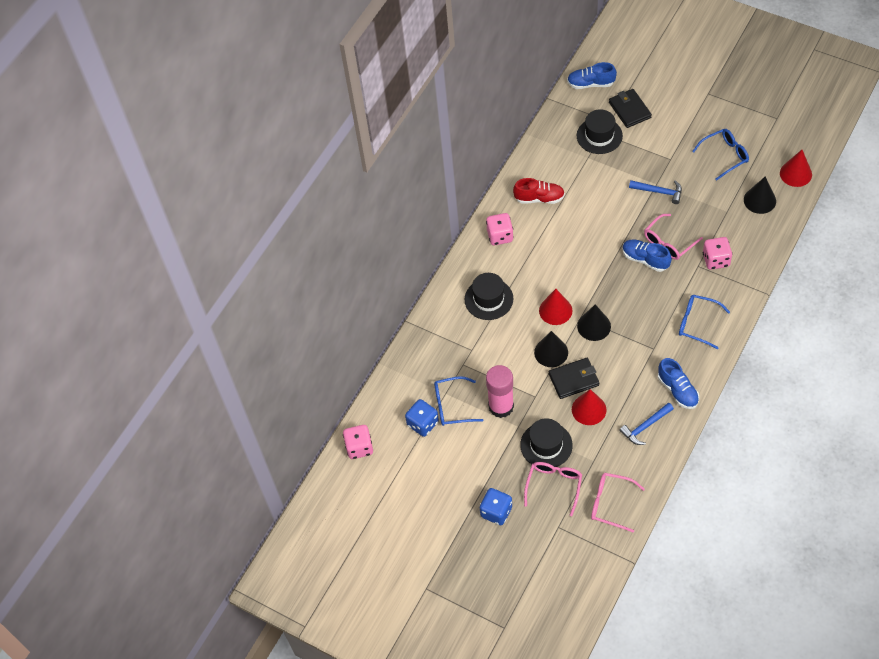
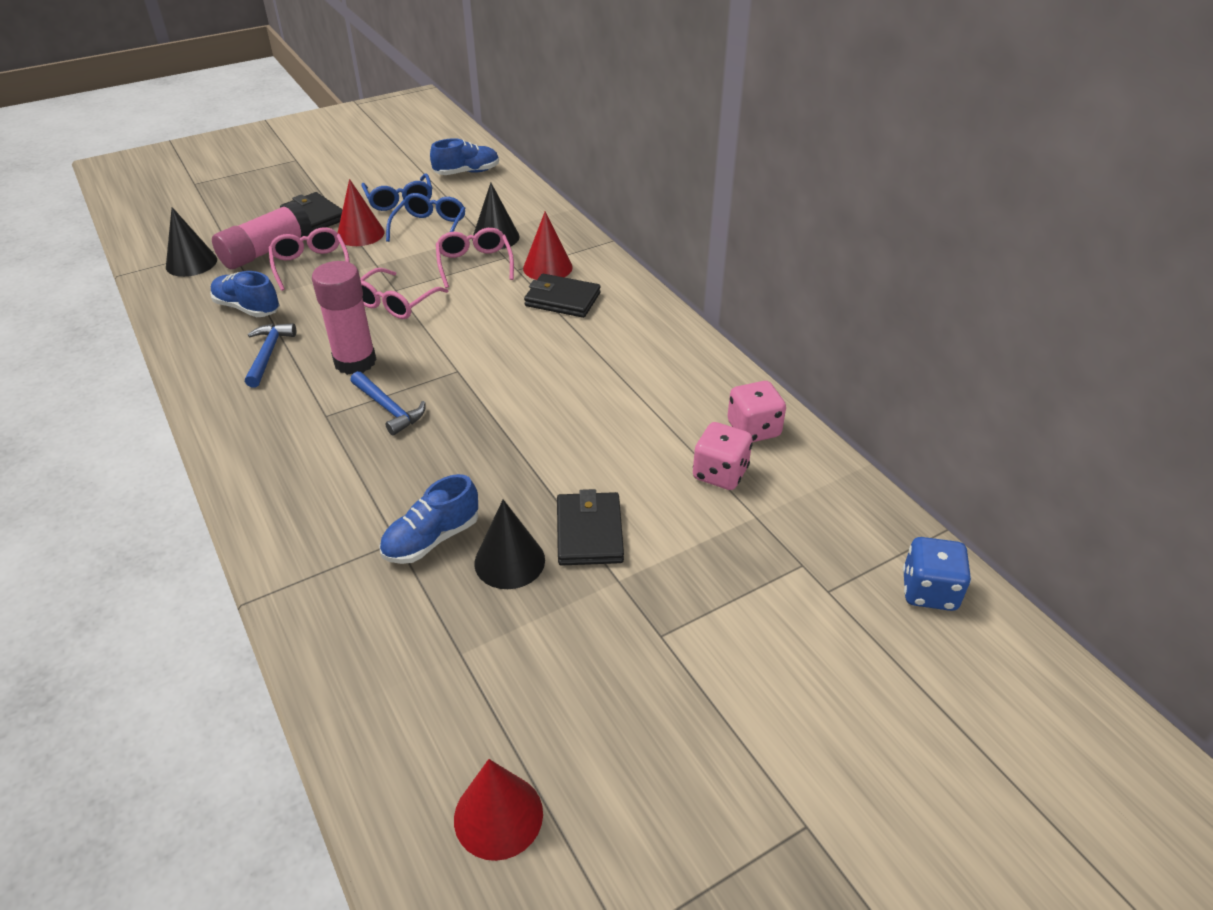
black hat: 3 -> 0
black wallet: 2 -> 3
blue dice: 2 -> 1
blue glasses: 3 -> 2
pink dice: 3 -> 2
pink glue stick: 1 -> 2
red shoe: 1 -> 0

